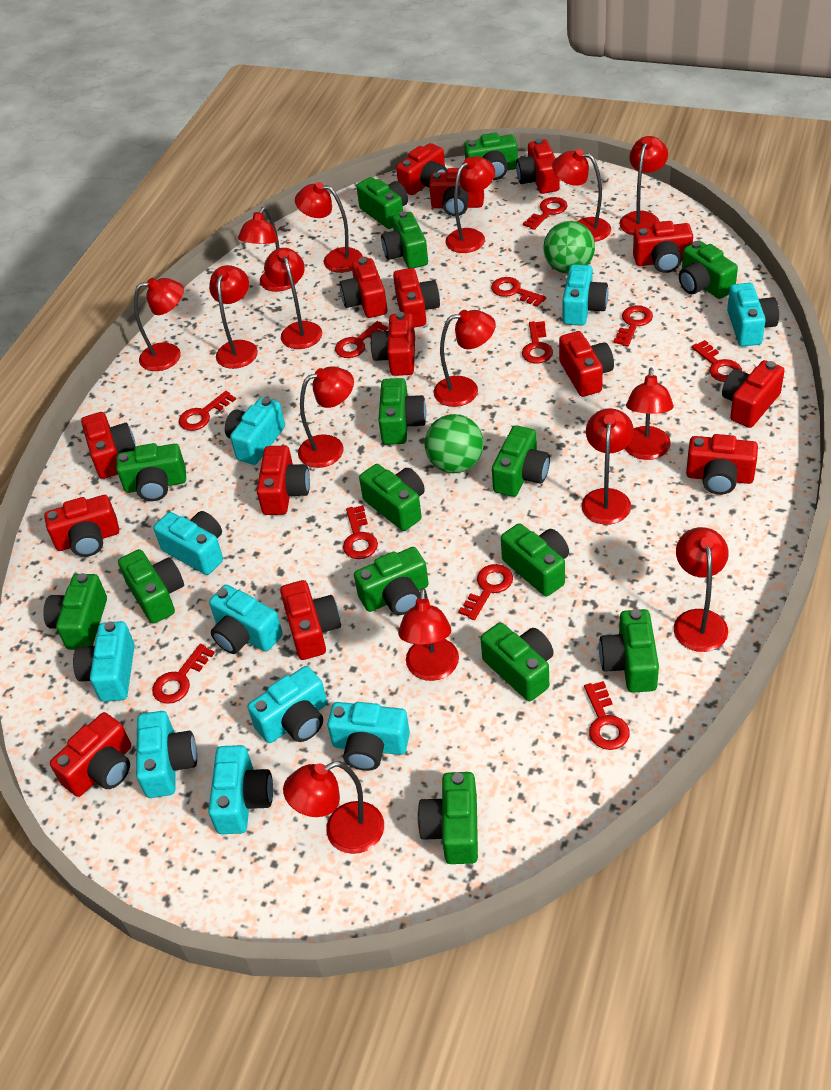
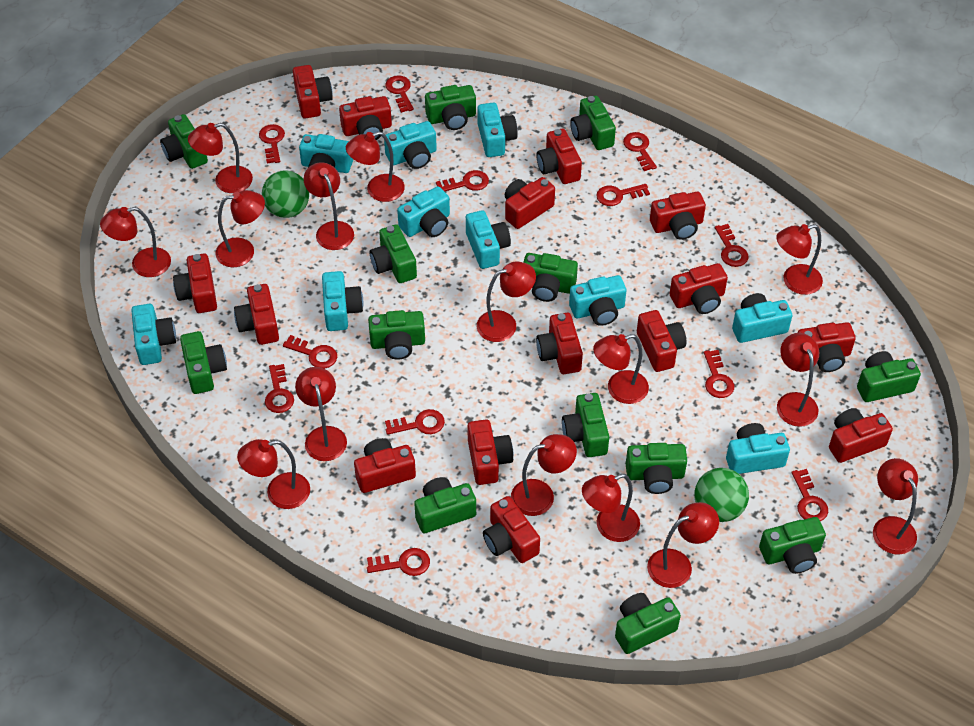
green camera: 15 -> 13
red key: 11 -> 12

